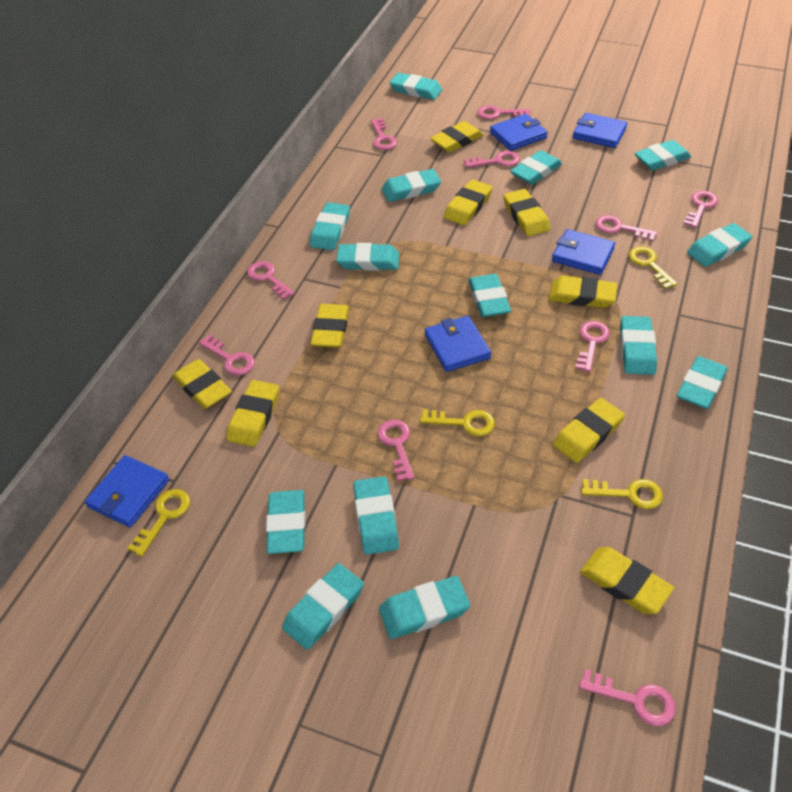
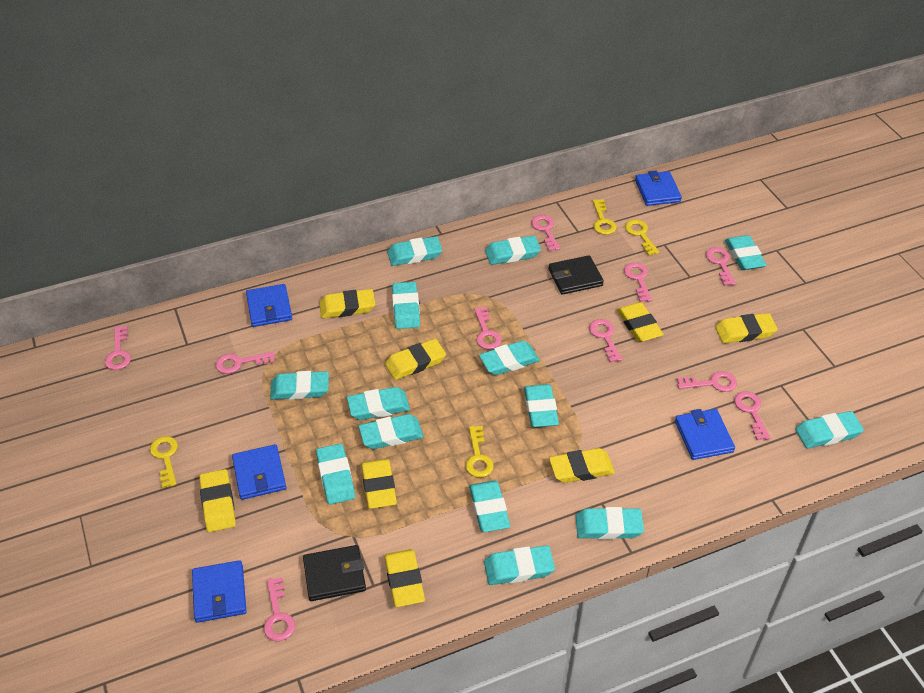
black wallet: 0 -> 2
yellow eraser: 9 -> 8

